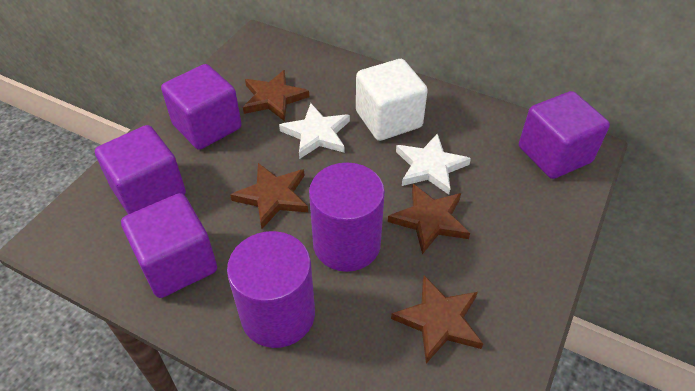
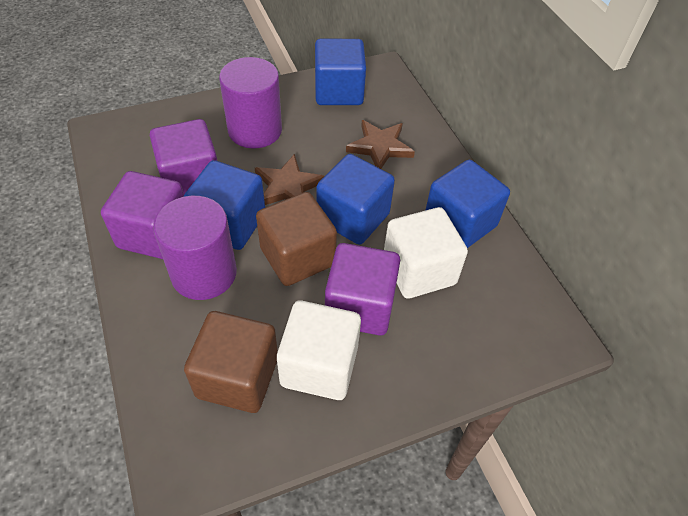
blue cube: 0 -> 4
brown cube: 0 -> 2
brown star: 4 -> 2
purple cube: 4 -> 3
white cube: 1 -> 2
white star: 2 -> 0

